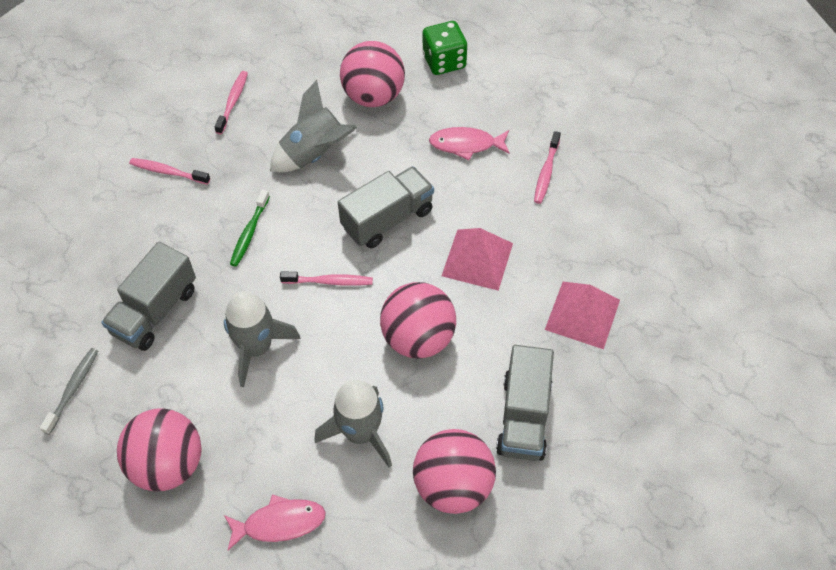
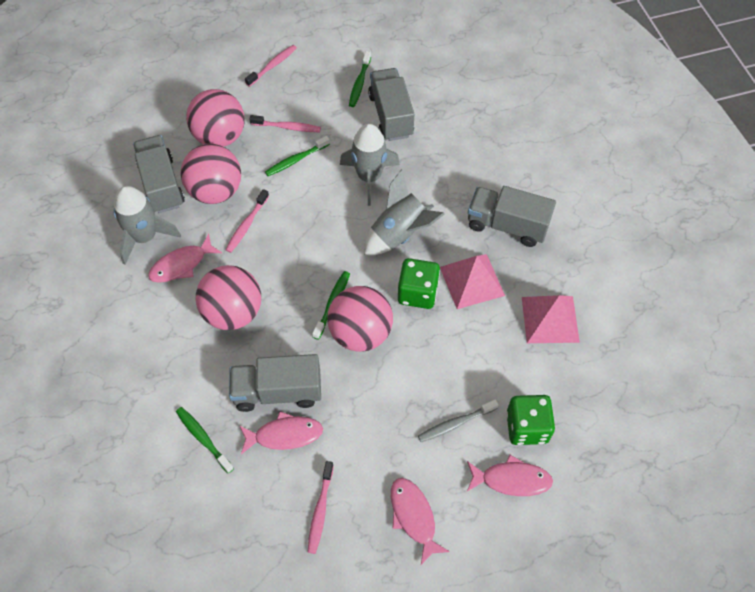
green dice: 1 -> 2
green toothbrush: 1 -> 4
grey truck: 3 -> 4
pink fish: 2 -> 4

